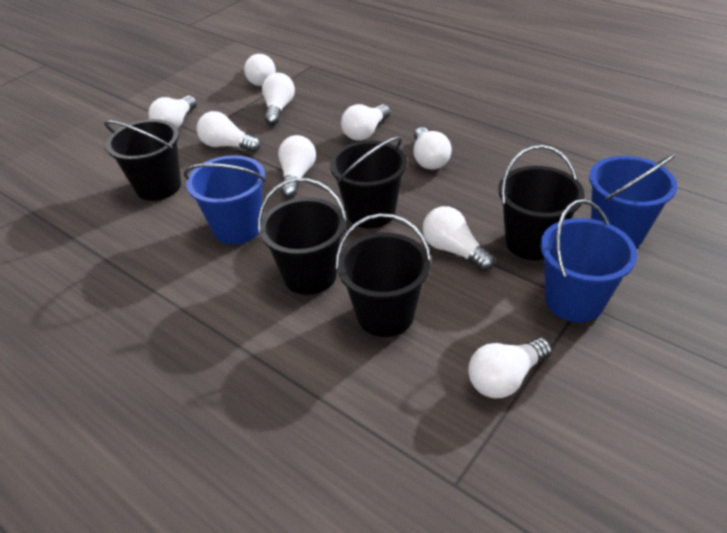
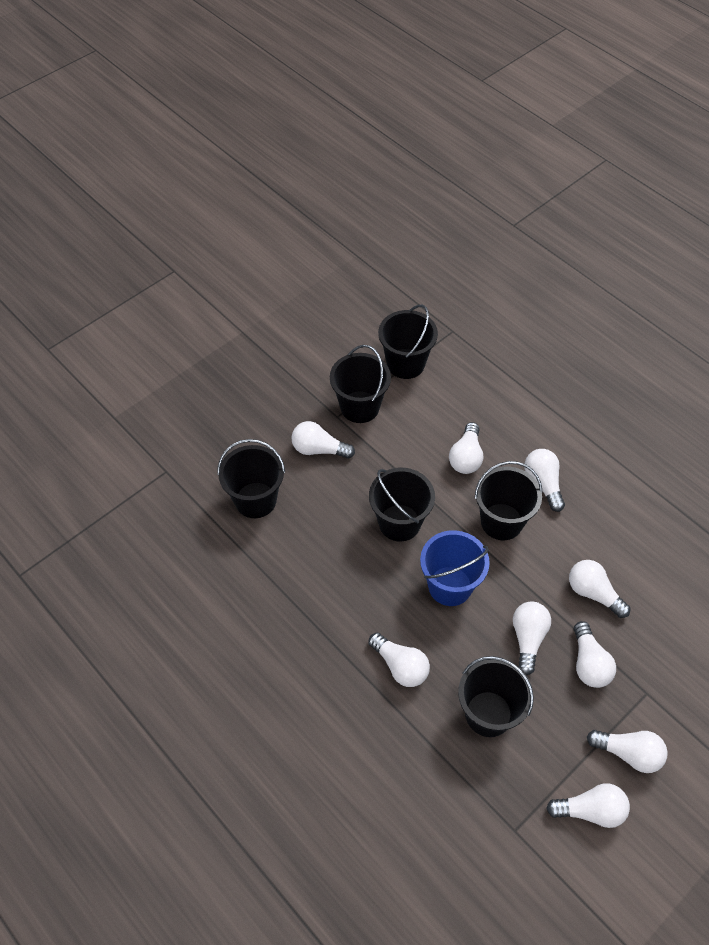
black bucket: 5 -> 6
blue bucket: 3 -> 1

